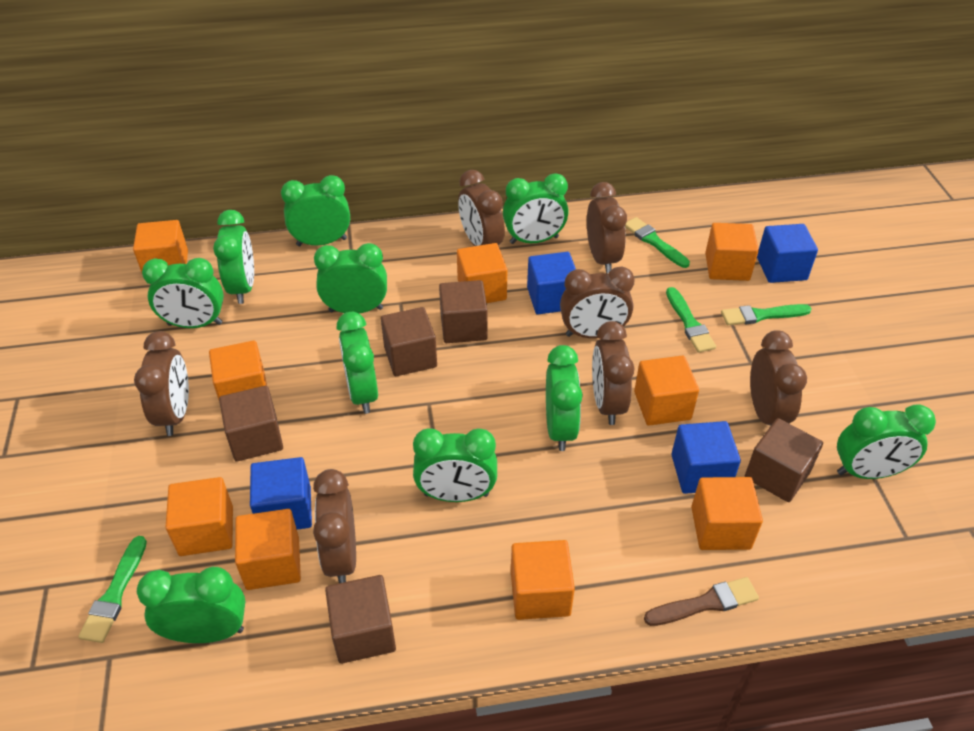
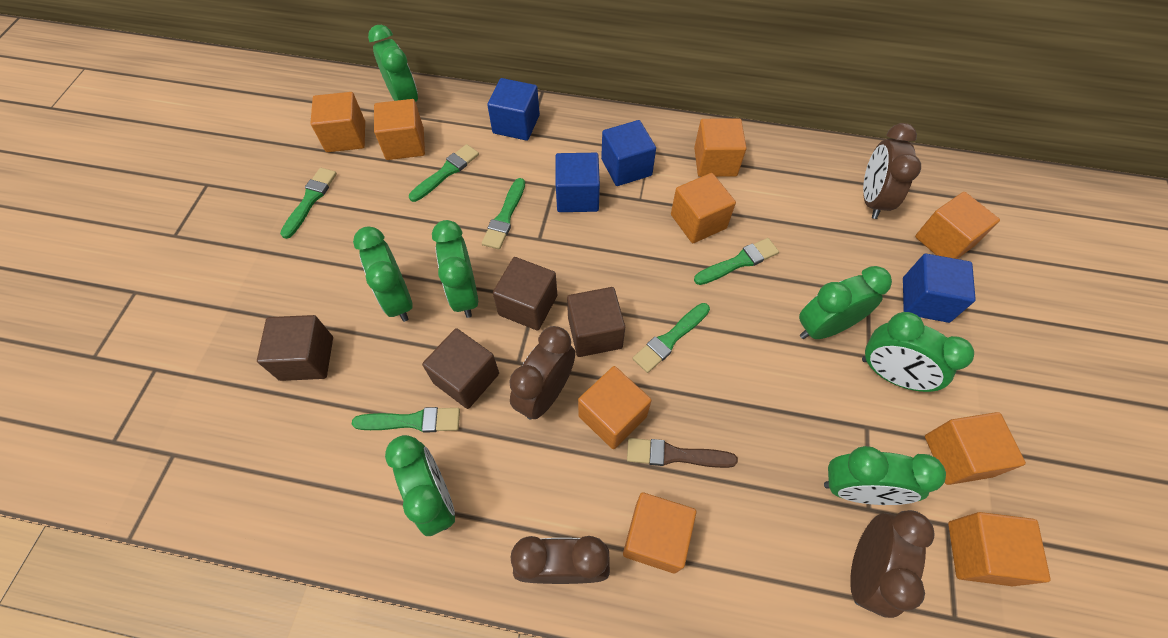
brown clock: 7 -> 4
brown cube: 5 -> 4
green brush: 4 -> 6
green clock: 10 -> 7

